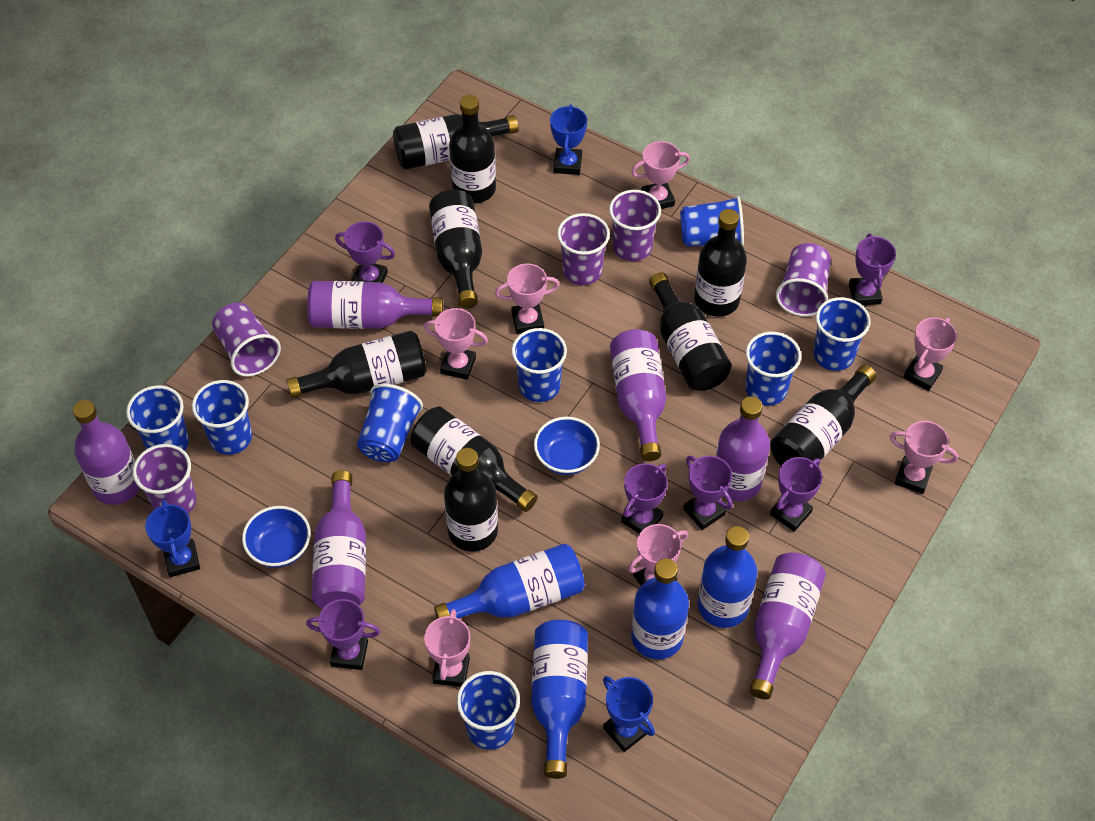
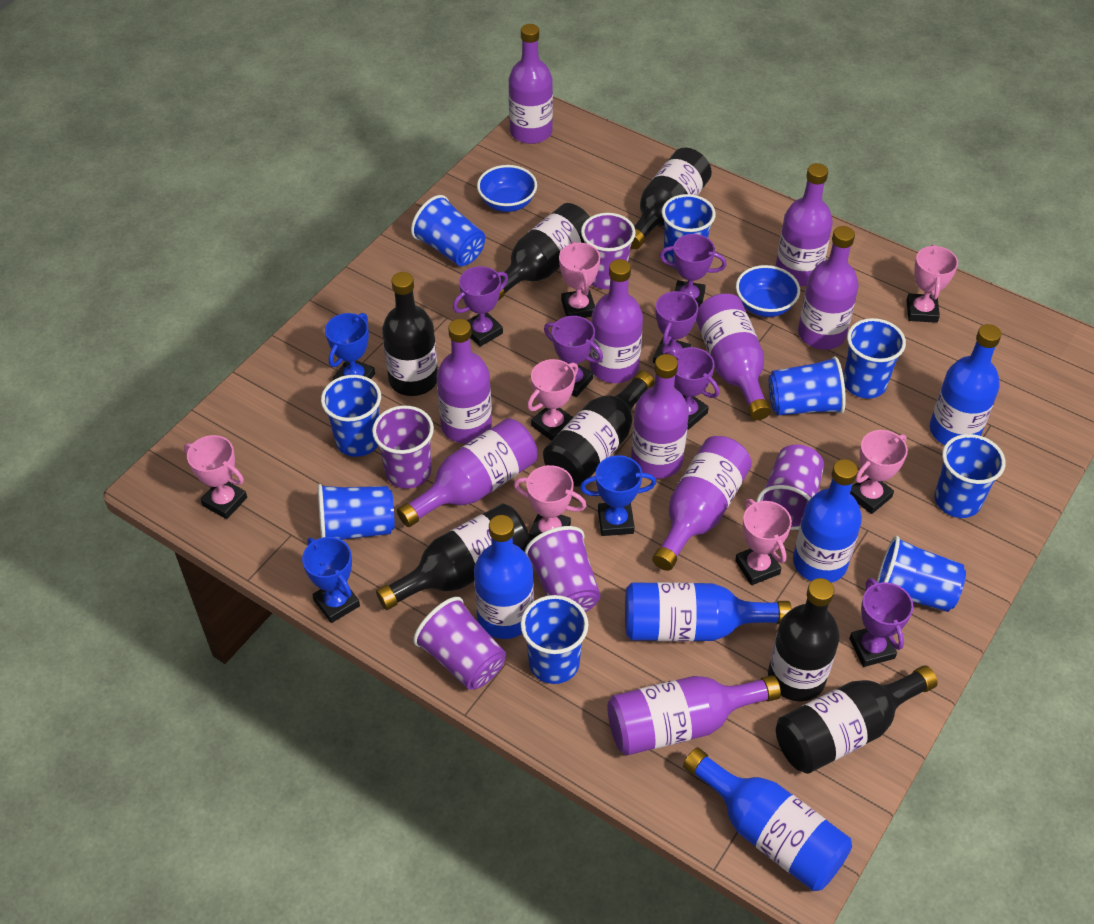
black bottle: 9 -> 7
blue bottle: 4 -> 5
blue cup: 8 -> 9
purple bottle: 6 -> 10

